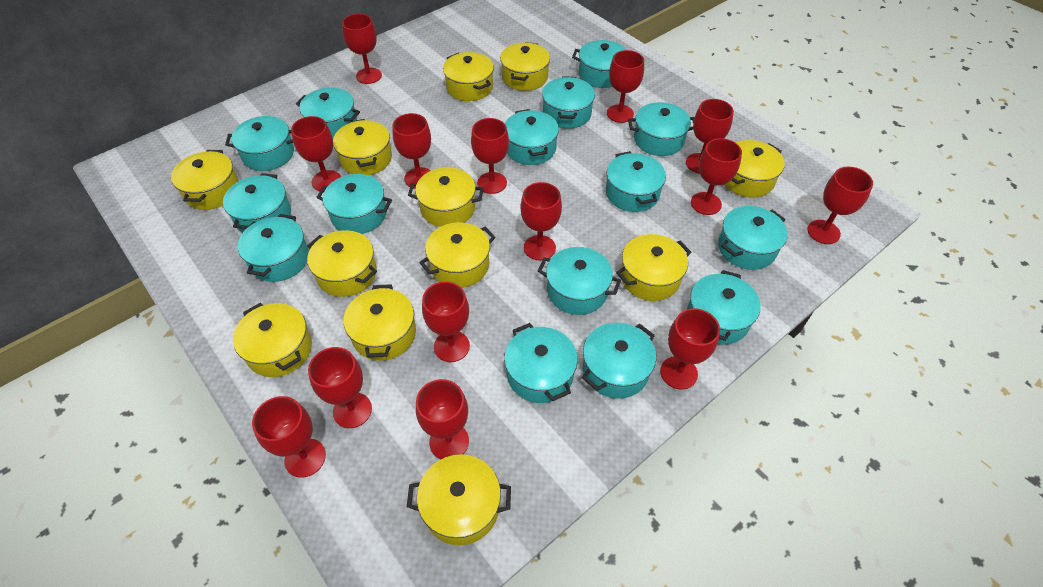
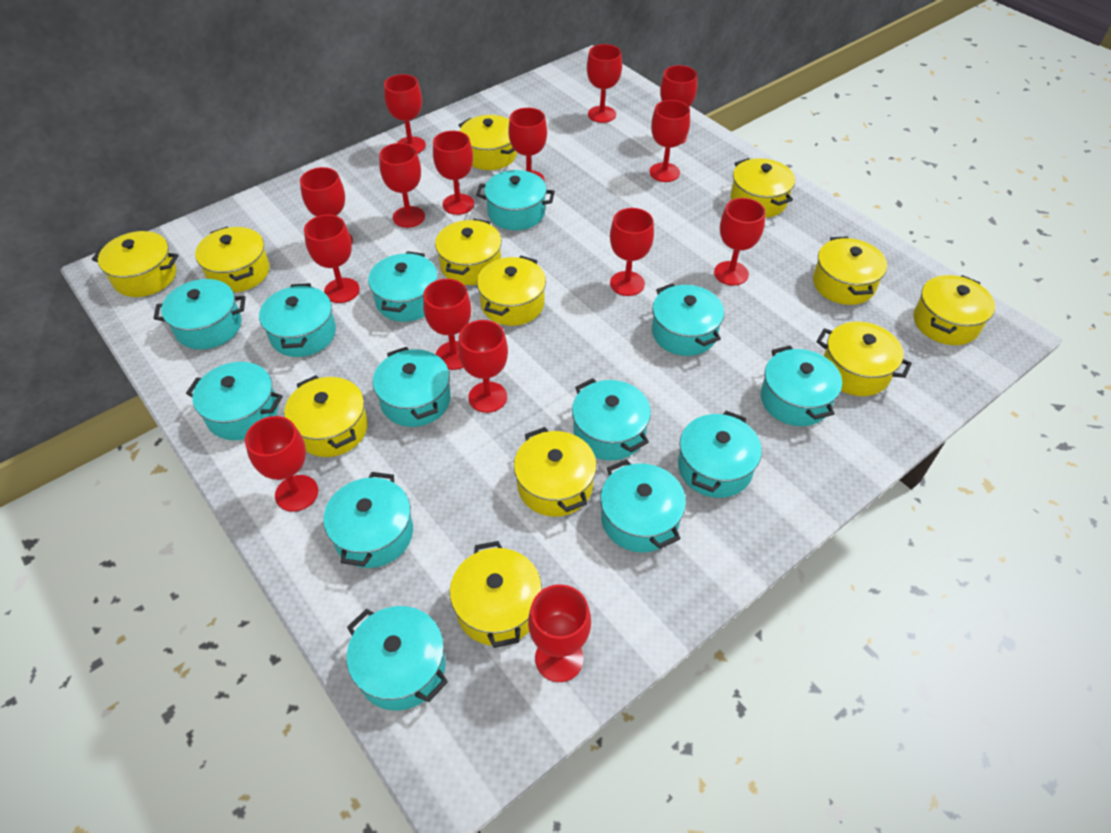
red goblet: 14 -> 15
turquoise pot: 15 -> 13

